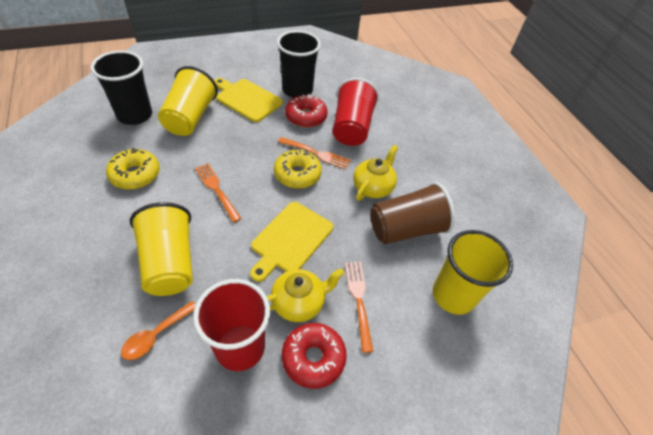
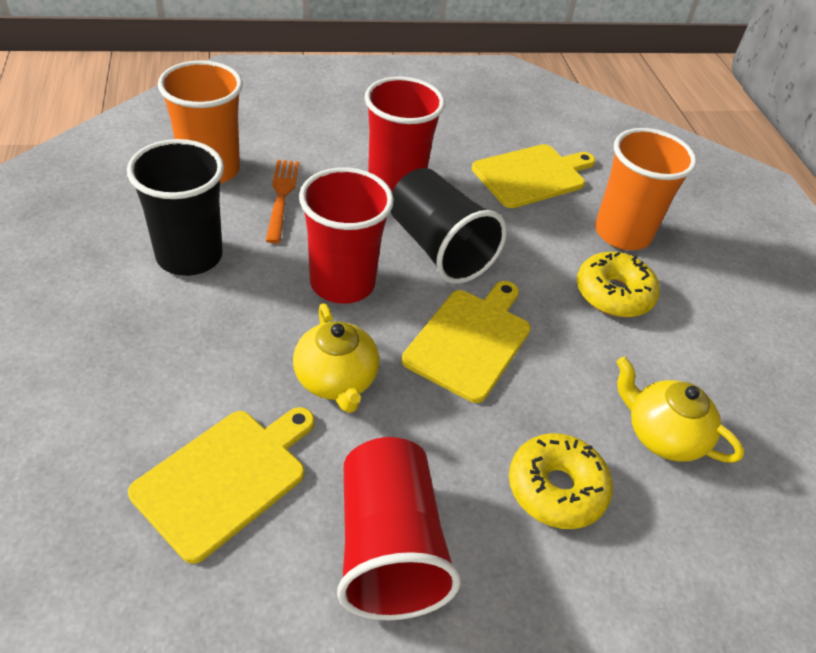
brown cup: 1 -> 0
orange cup: 0 -> 2
orange fork: 3 -> 1
orange spoon: 1 -> 0
red cup: 2 -> 3
red donut: 2 -> 0
yellow cup: 3 -> 0
yellow cutting board: 2 -> 3

